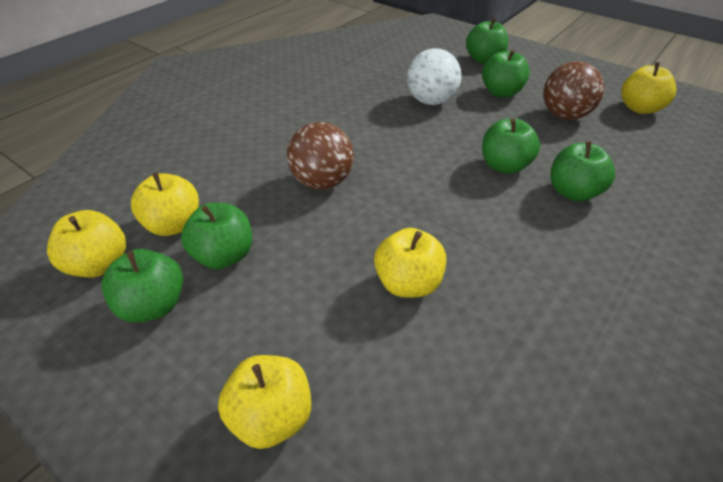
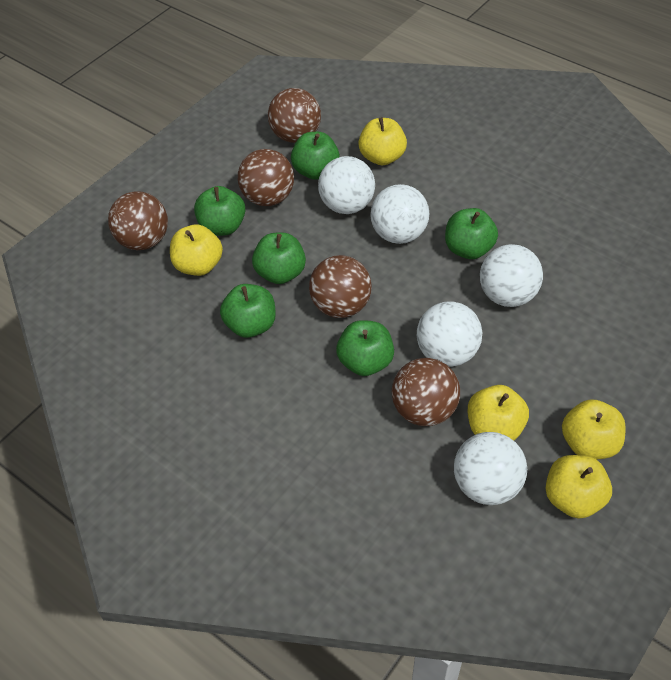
brown ball: 2 -> 5
white ball: 1 -> 5

